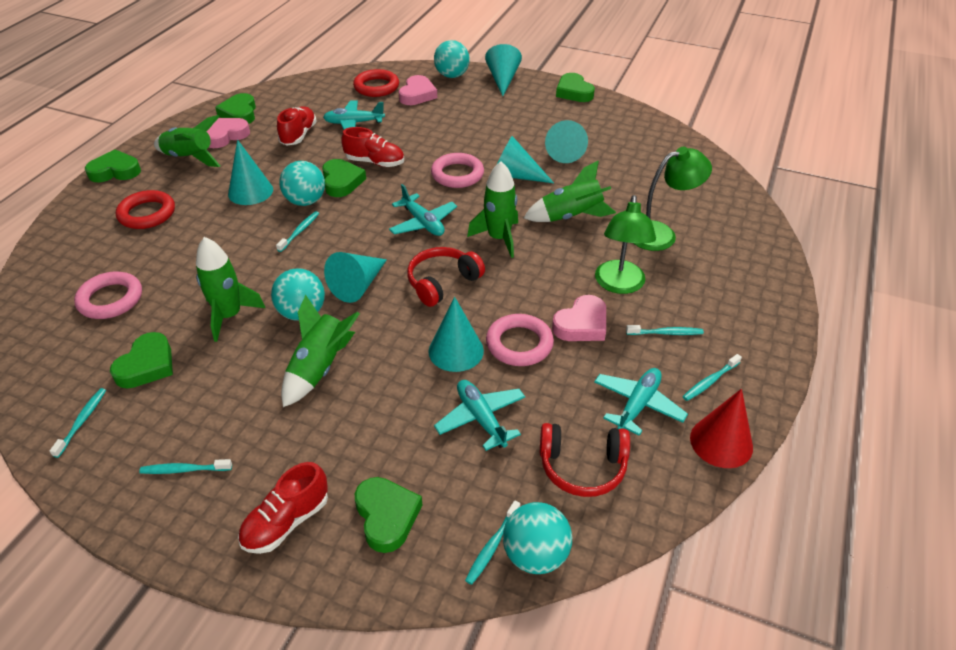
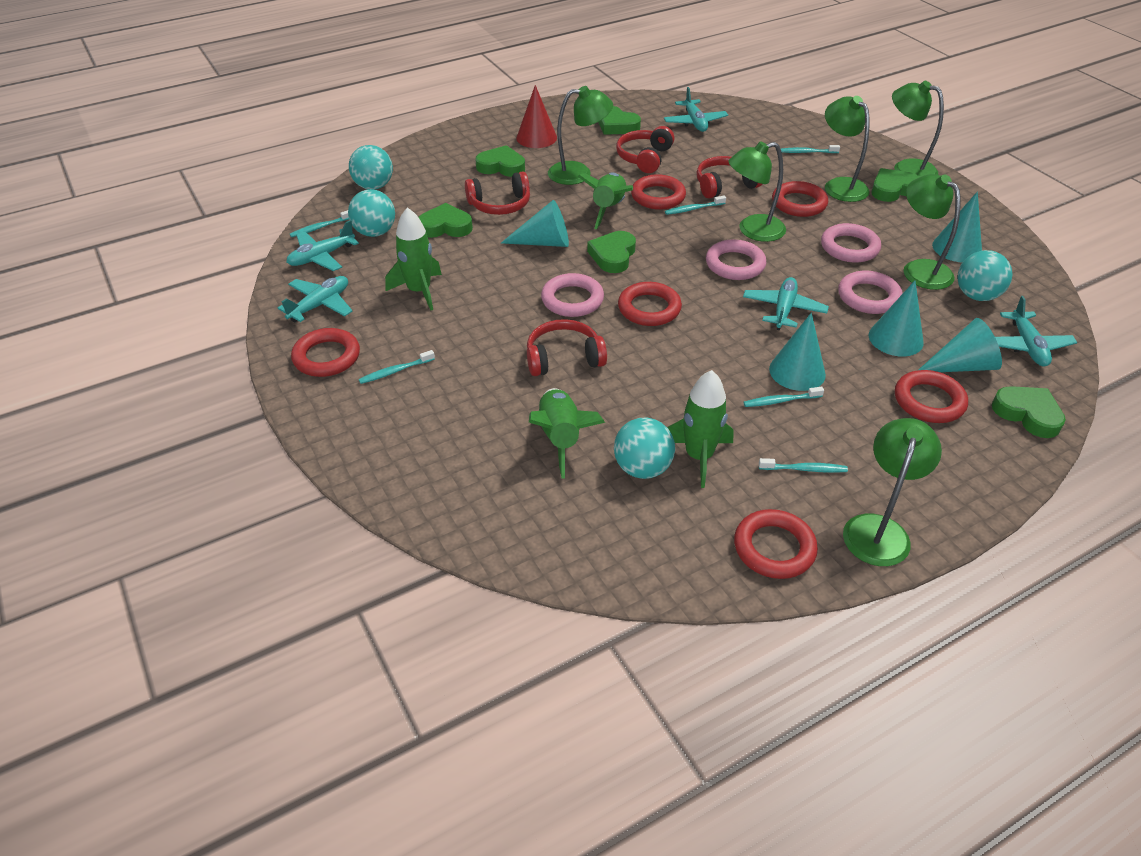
green lamp: 2 -> 6
green rocket: 5 -> 4
pink heart: 3 -> 0
pink ring: 3 -> 4
red headphones: 2 -> 4
red ring: 2 -> 6
red shoe: 3 -> 0
turquoise cone: 6 -> 5
turquoise plane: 4 -> 5

